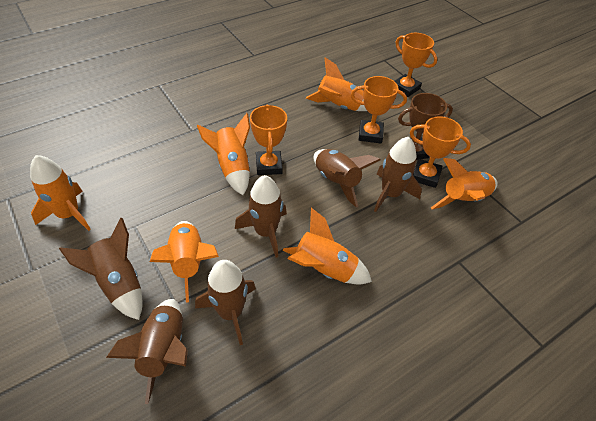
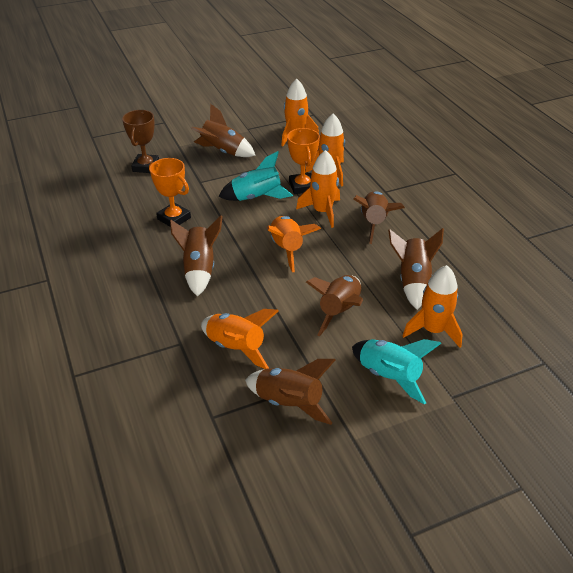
orange trophy: 4 -> 2
turquoise rocket: 0 -> 2

